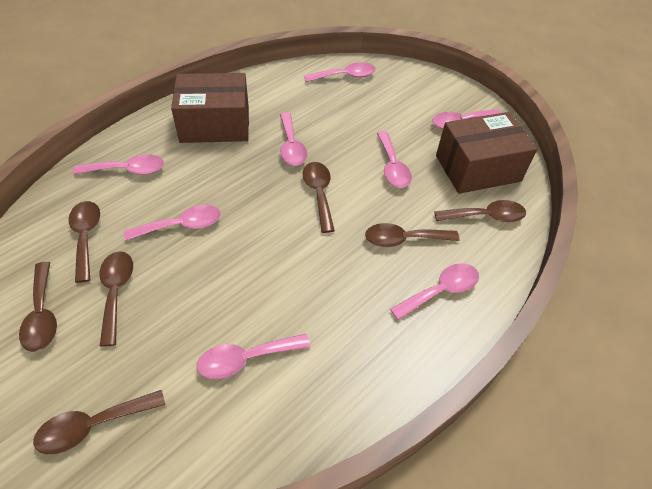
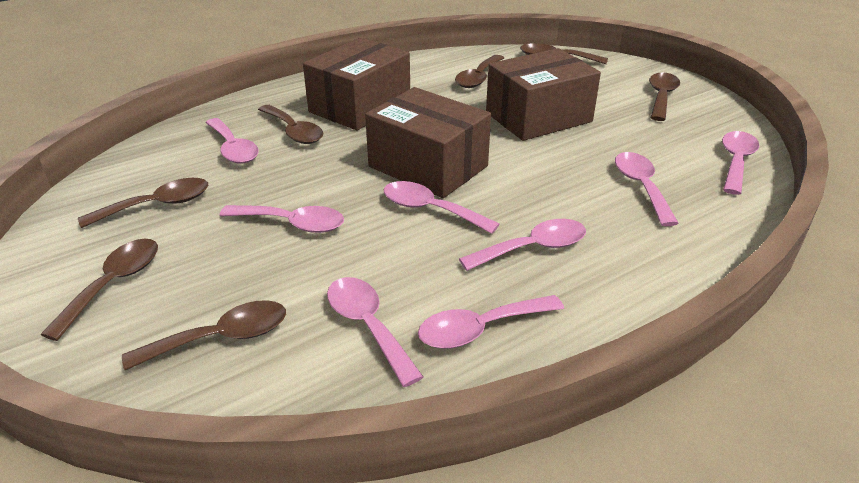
brown box: 2 -> 3

